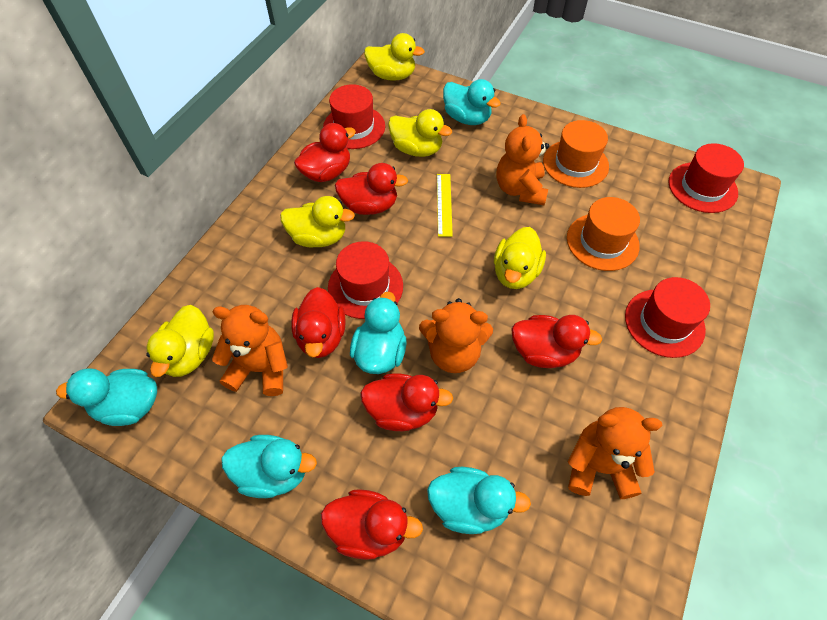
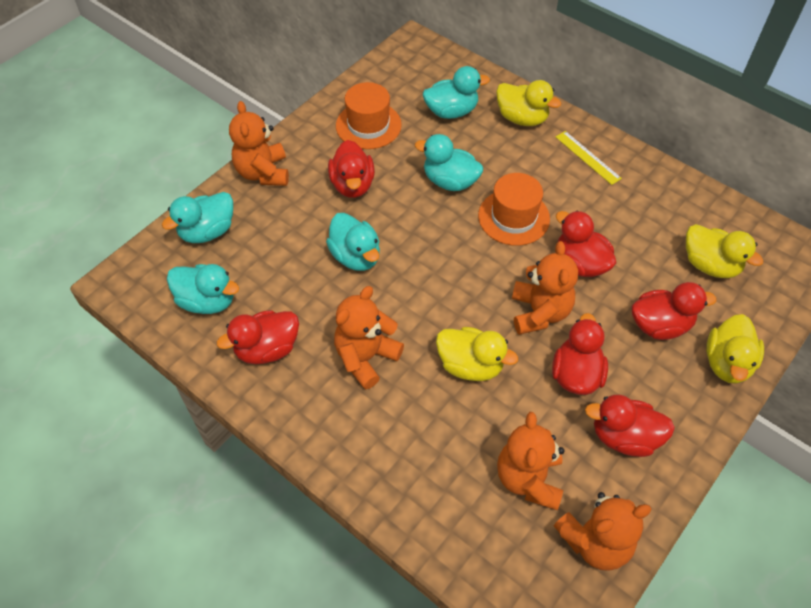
orange teddy bear: 4 -> 5
red hat: 4 -> 0
yellow duck: 5 -> 4

